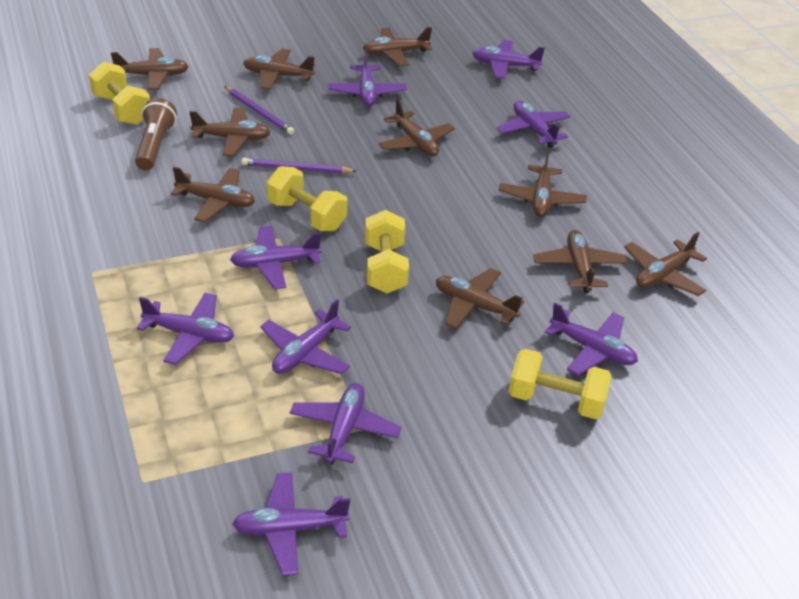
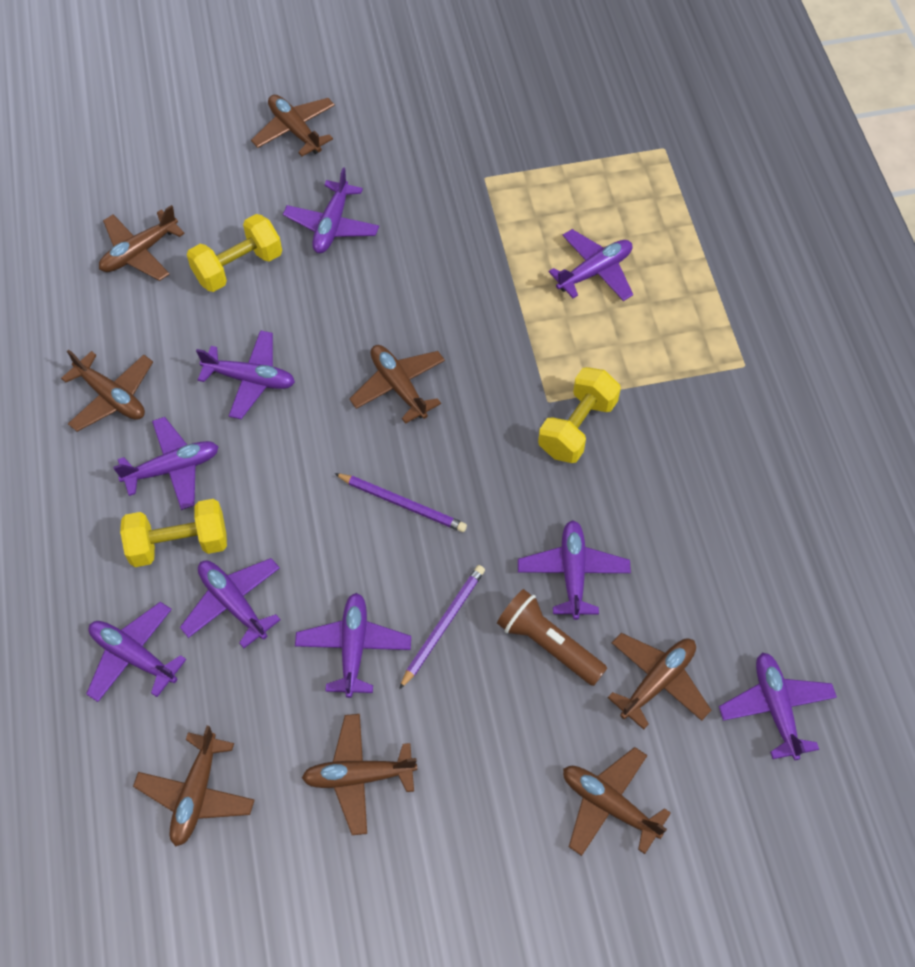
brown plane: 10 -> 8
yellow dumbbell: 4 -> 3

